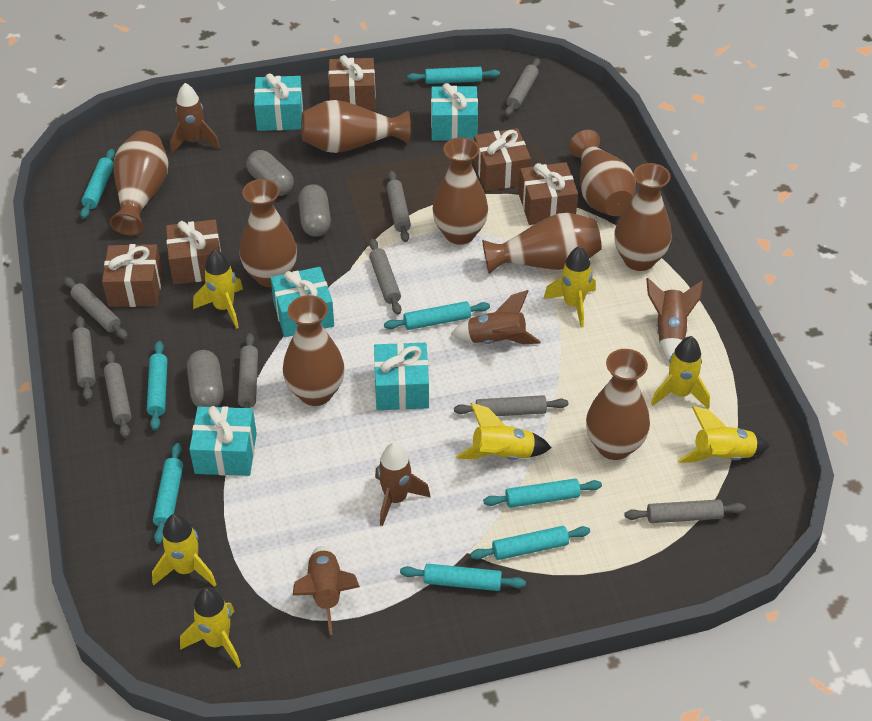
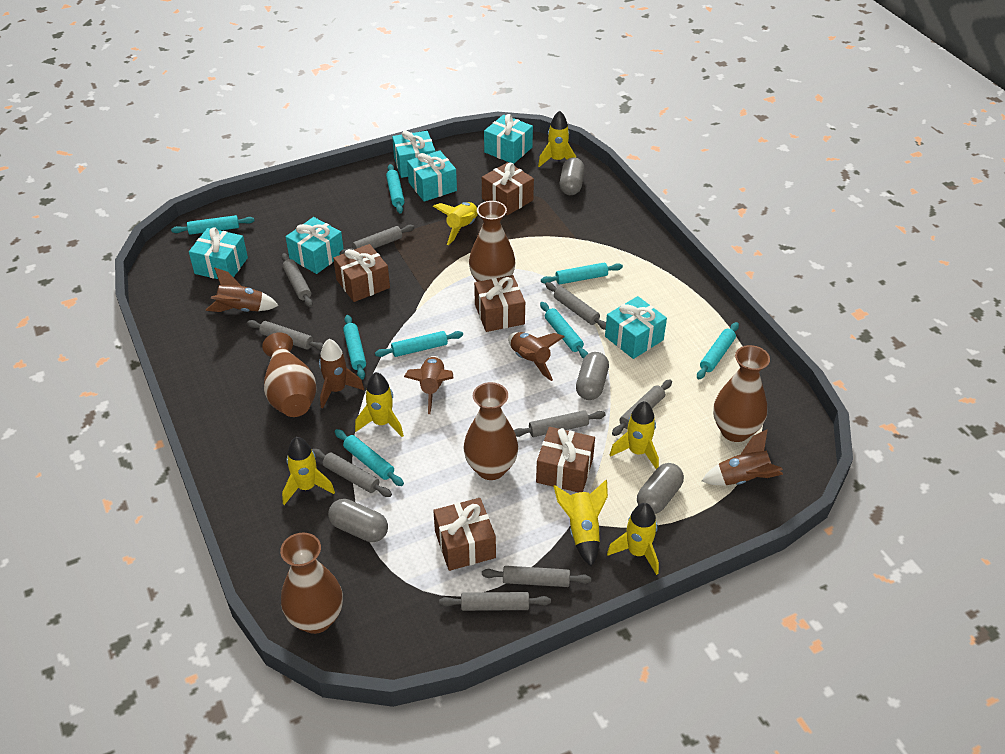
brown vase: 9 -> 5
grey capsule: 3 -> 4
turquoise gift: 5 -> 6

